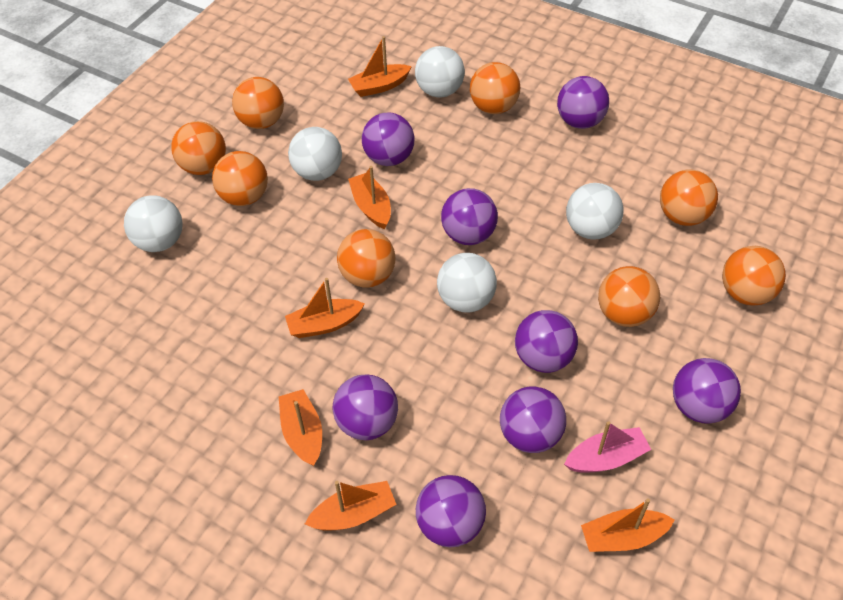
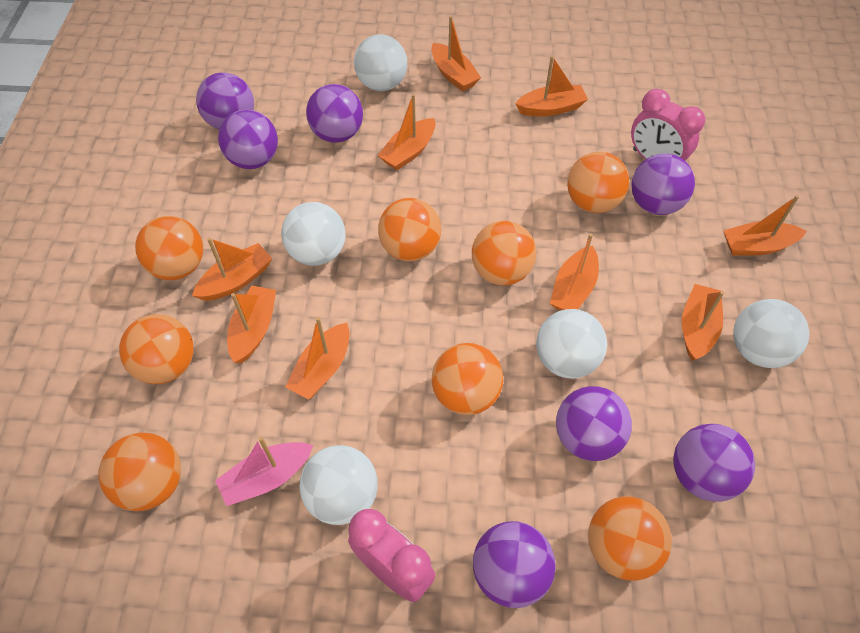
orange boat: 6 -> 9
pink clock: 0 -> 2
purple ball: 8 -> 7

